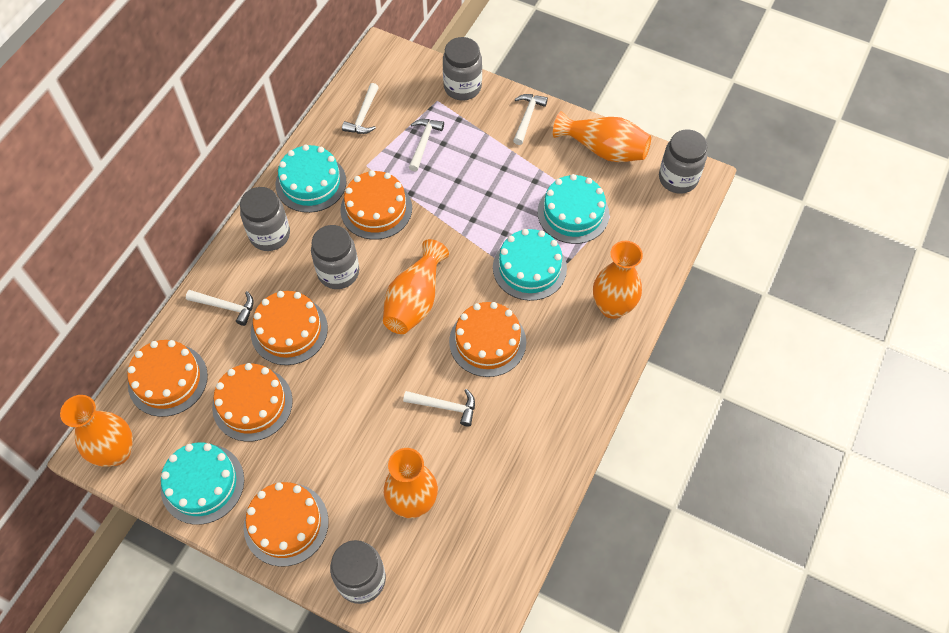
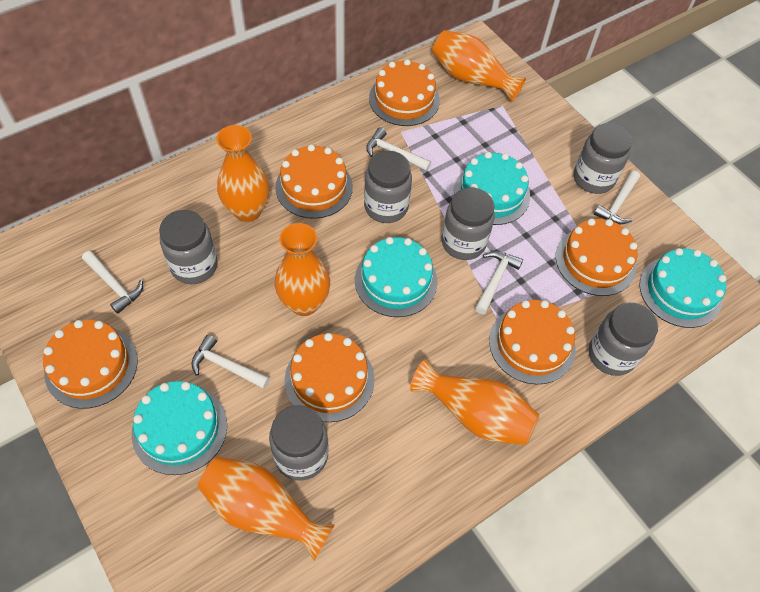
grey jar: 5 -> 6

